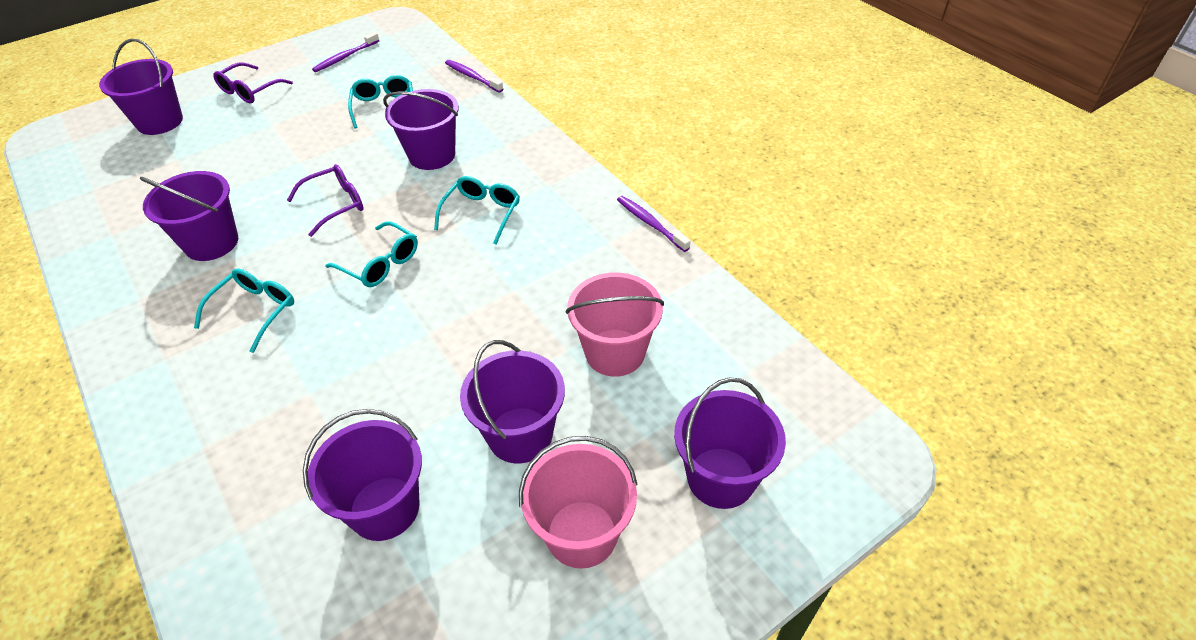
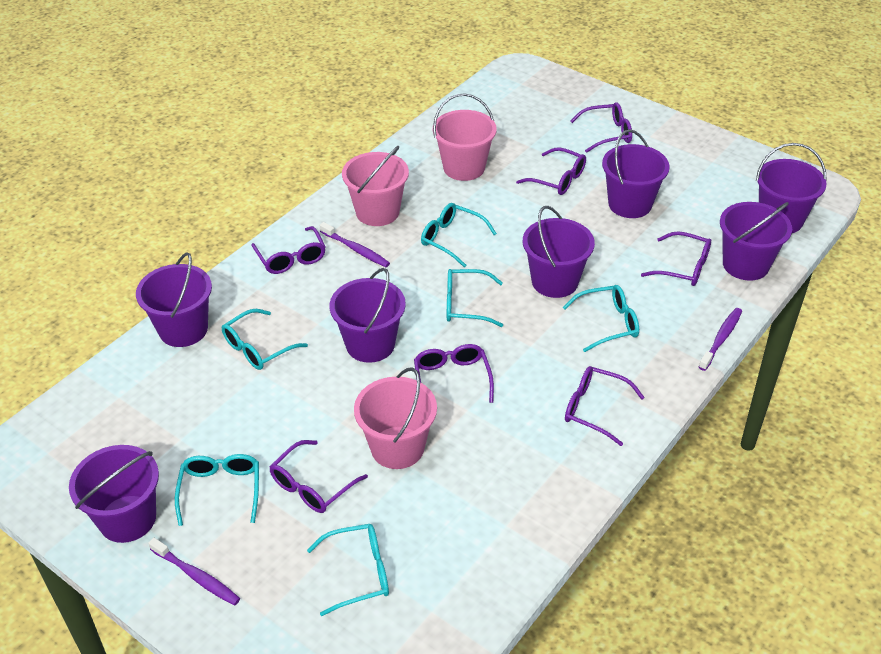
pink bucket: 2 -> 3
purple bucket: 6 -> 7
purple glasses: 2 -> 7
turquoise glasses: 4 -> 6

